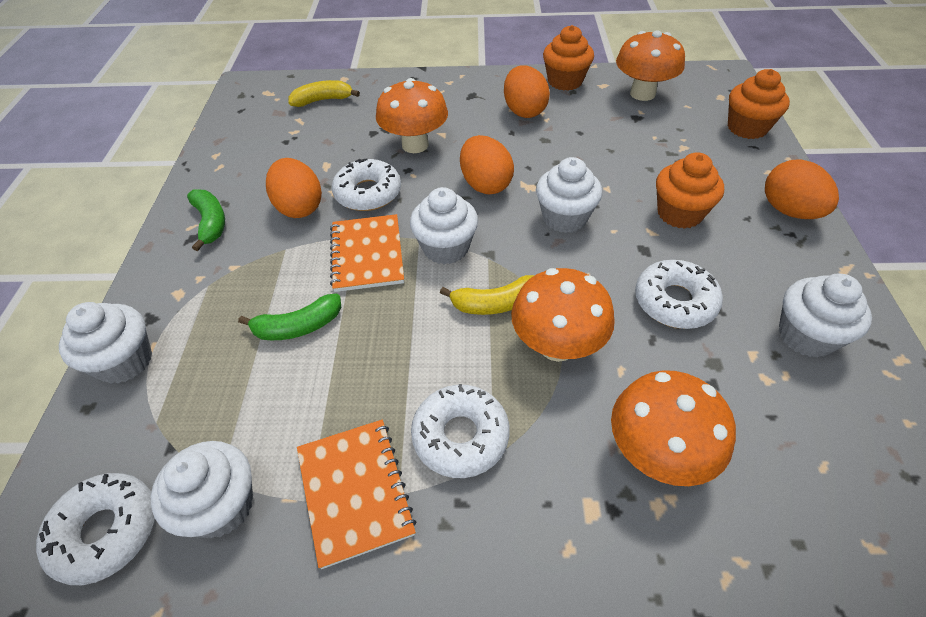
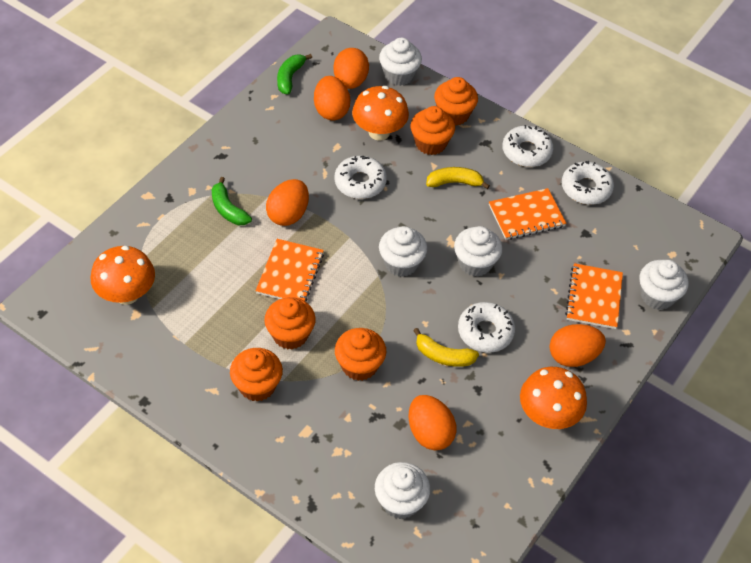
orange cupcake: 3 -> 5
orange egg: 4 -> 5
orange mushroom: 4 -> 3
orange notebook: 2 -> 3

